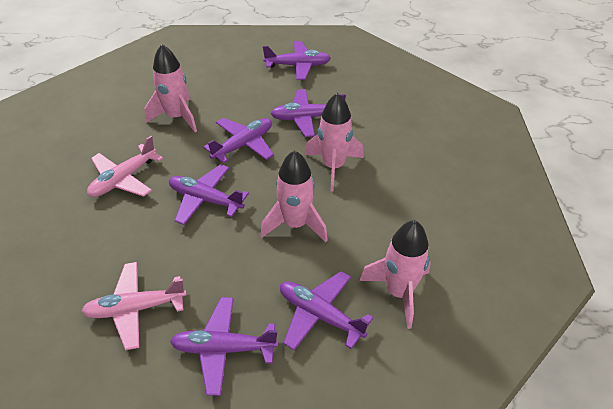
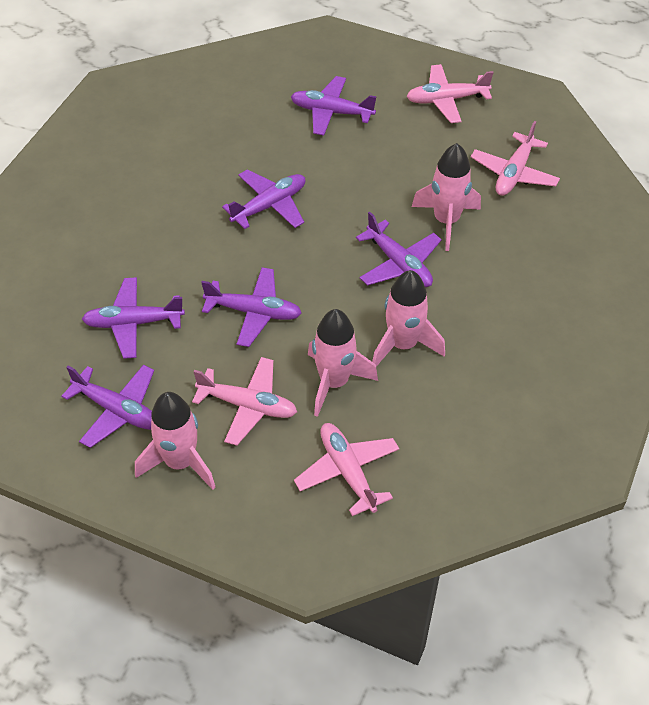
pink plane: 2 -> 4

